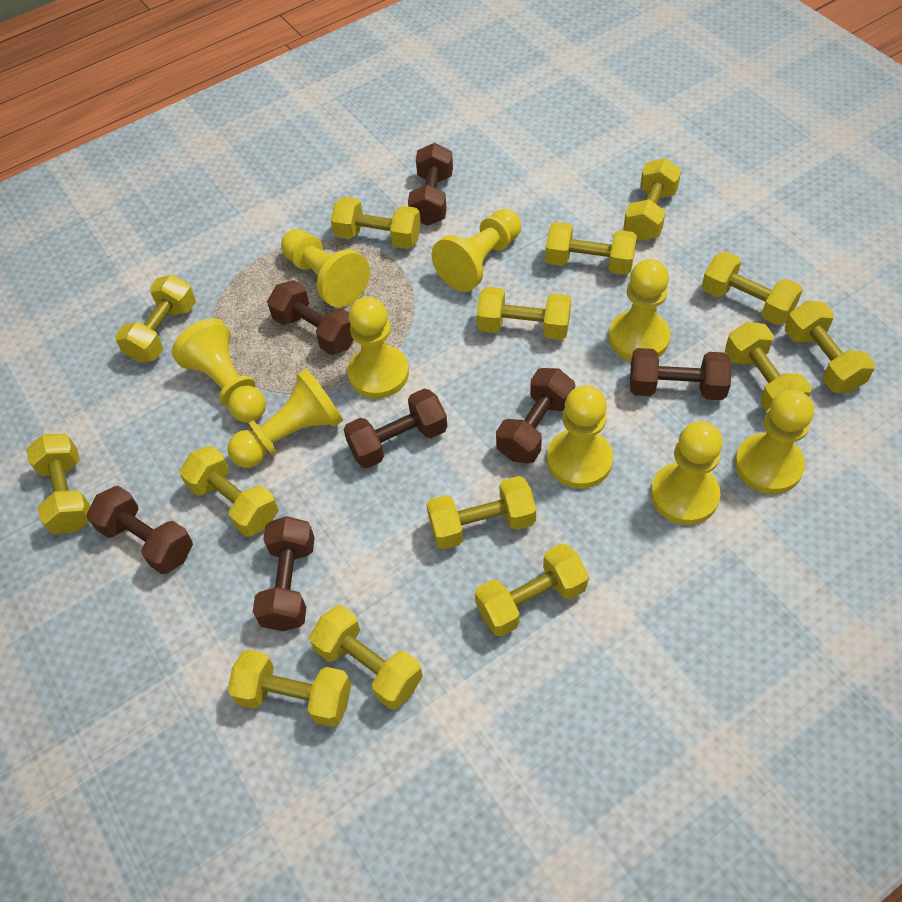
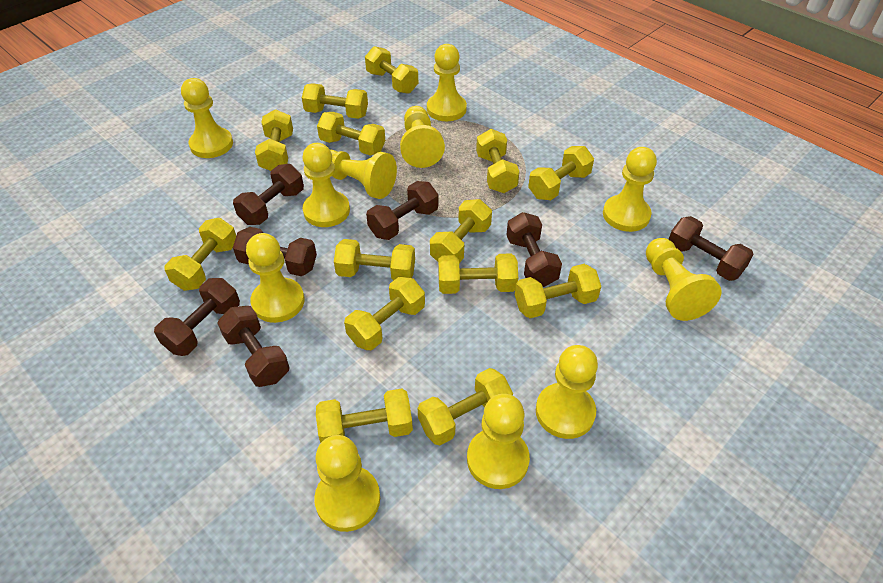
yellow pawn: 9 -> 11

